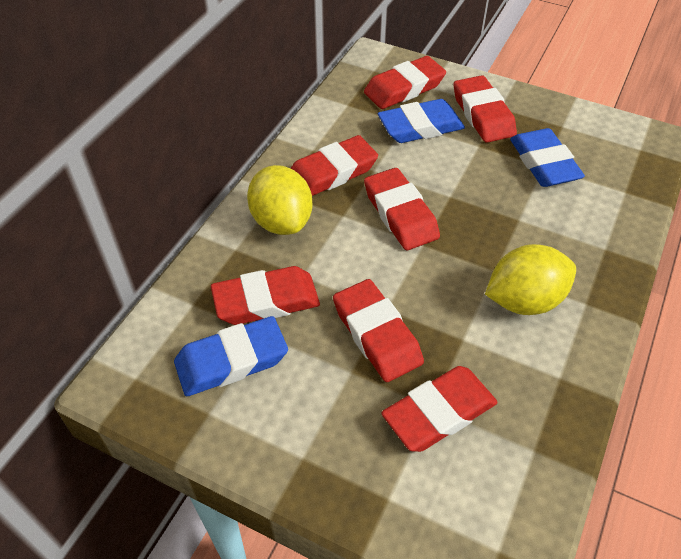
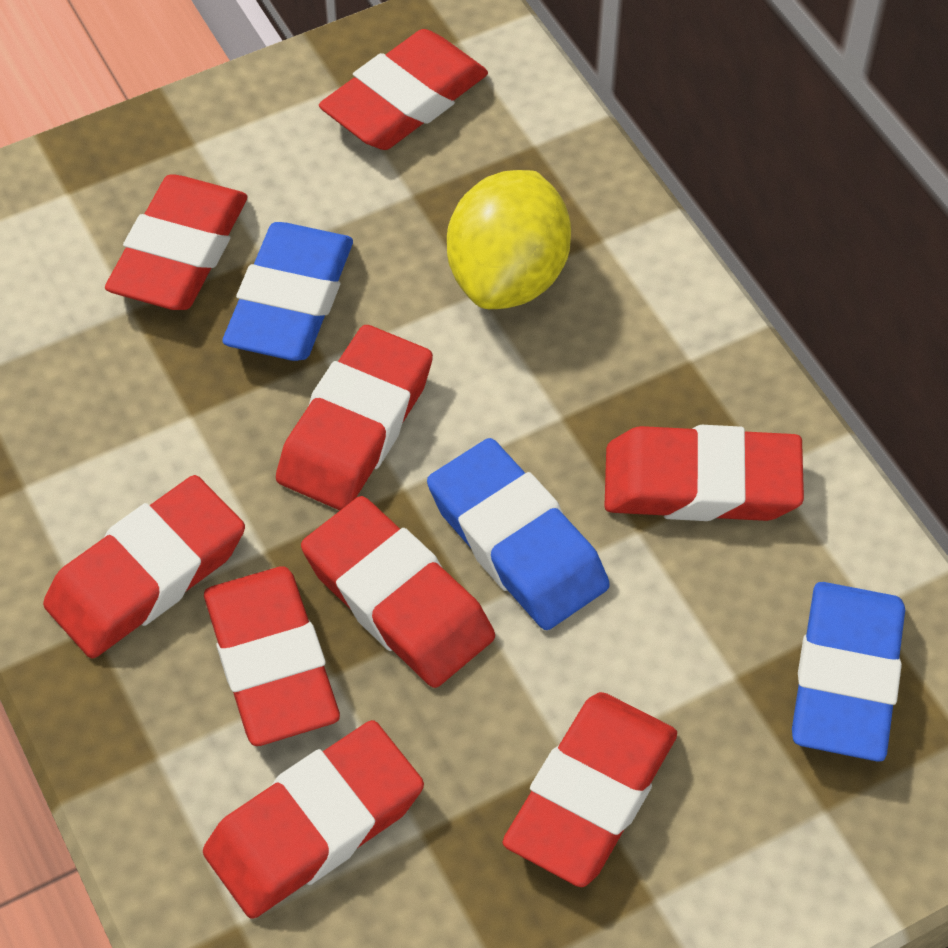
red eraser: 7 -> 9
yellow lemon: 2 -> 1

